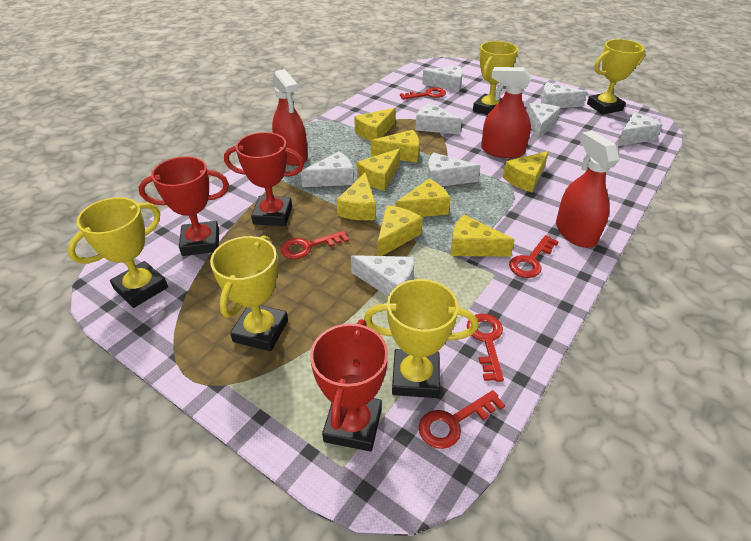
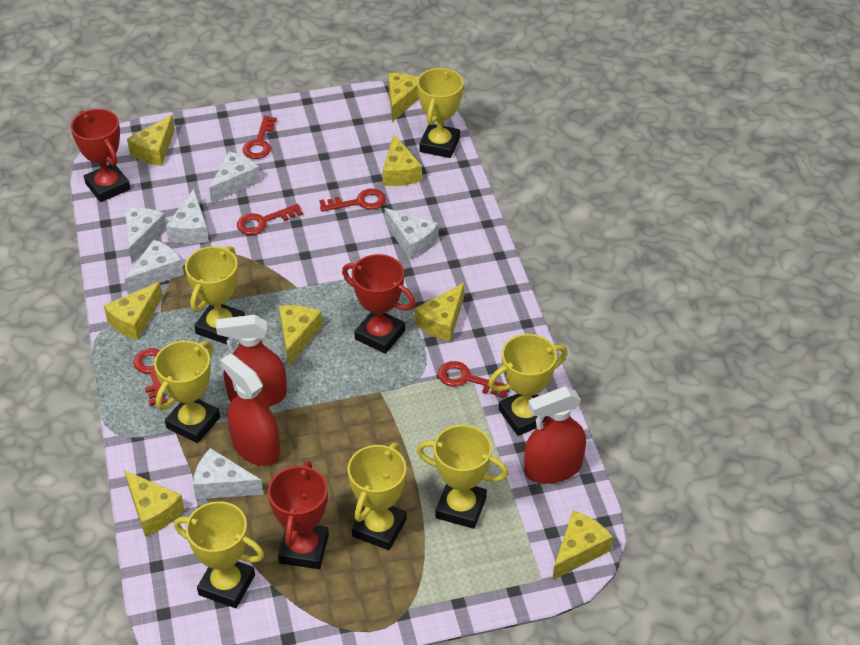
white cheese: 8 -> 6
yellow trophy: 5 -> 7

